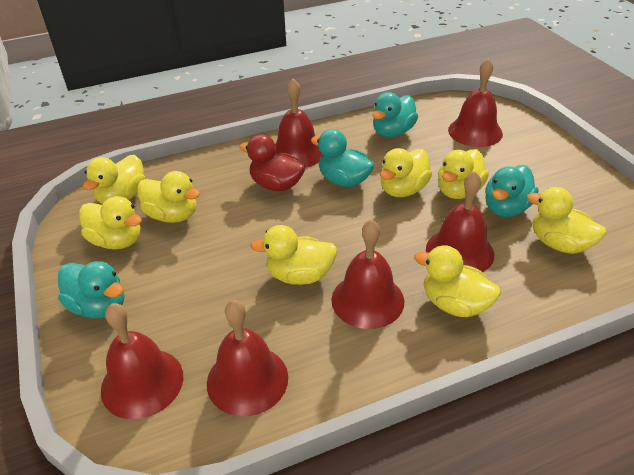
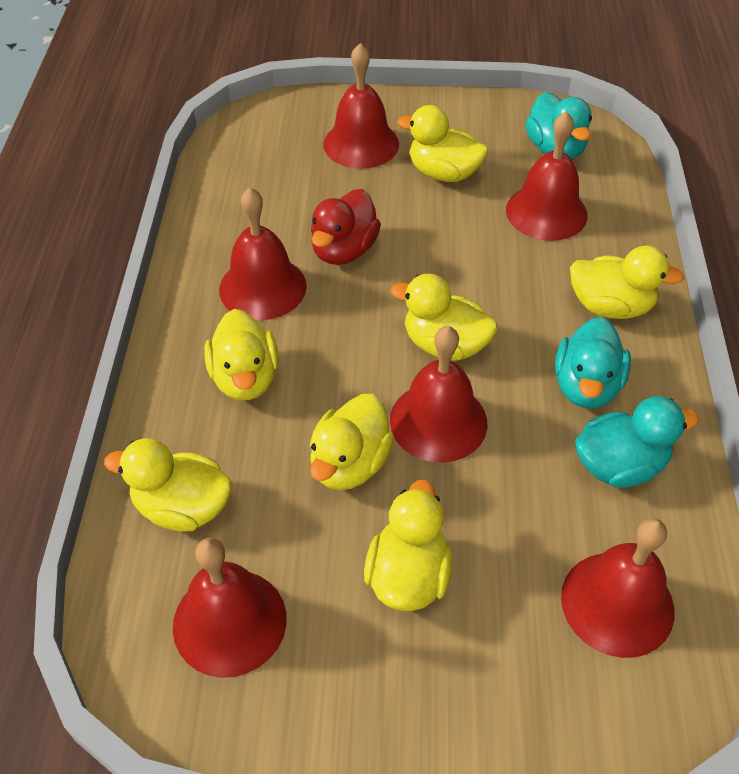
turquoise duck: 4 -> 3
yellow duck: 8 -> 7

